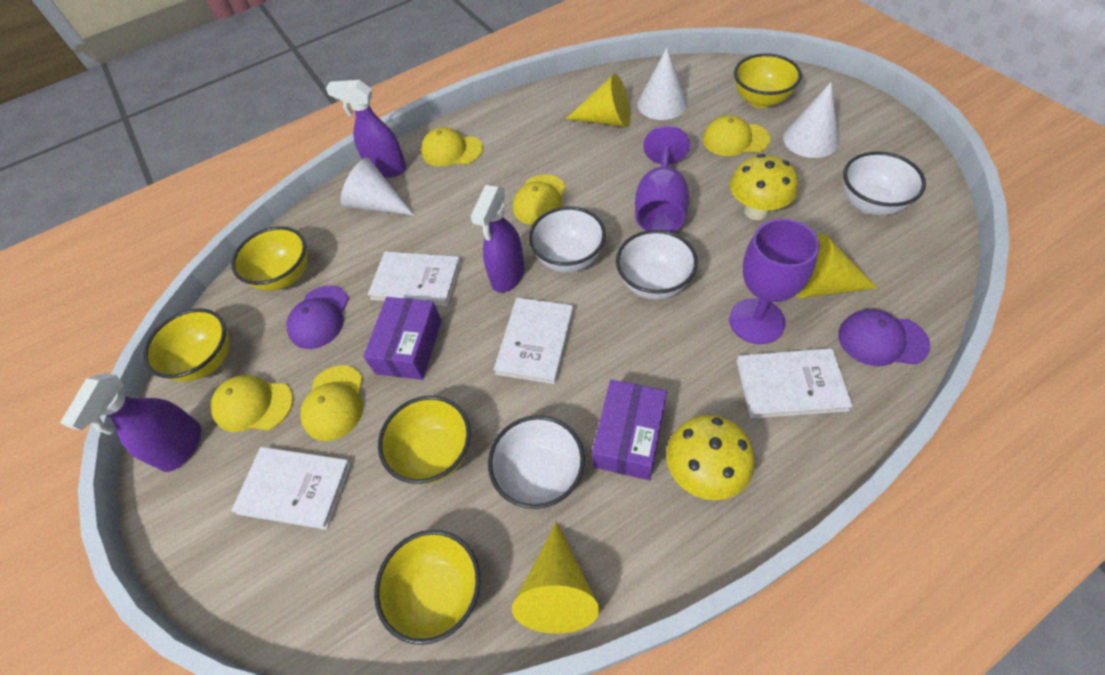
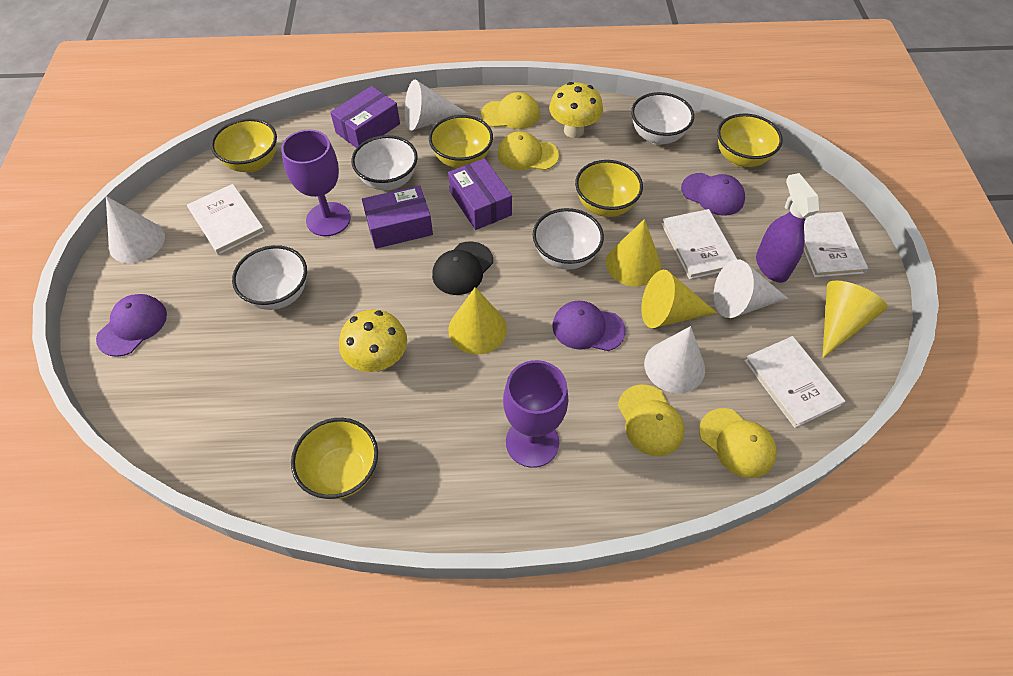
black cap: 0 -> 1
purple box: 2 -> 3
purple cap: 2 -> 3
purple spray bottle: 3 -> 1
white cone: 3 -> 4
yellow cap: 5 -> 4
yellow cone: 3 -> 4

